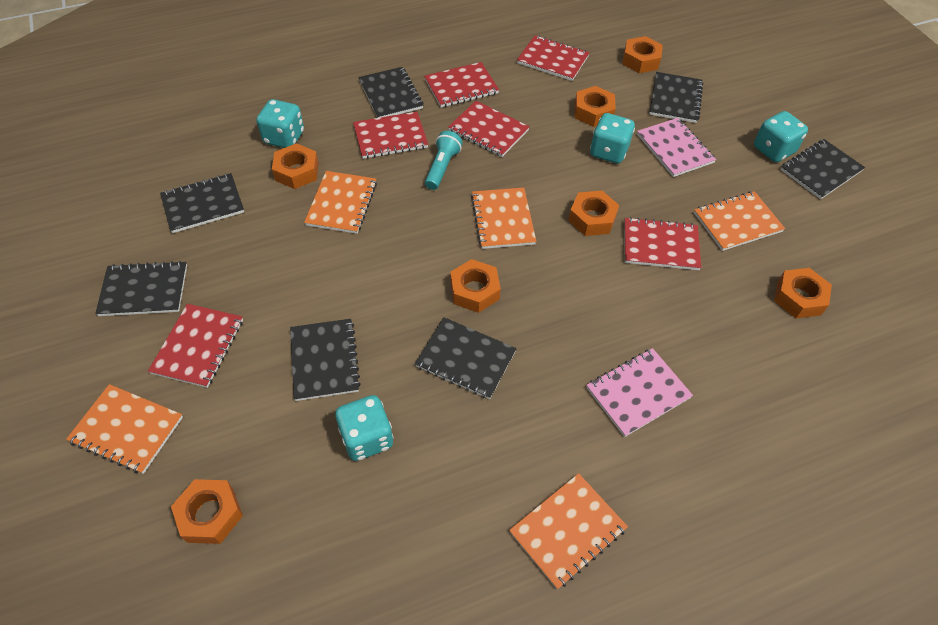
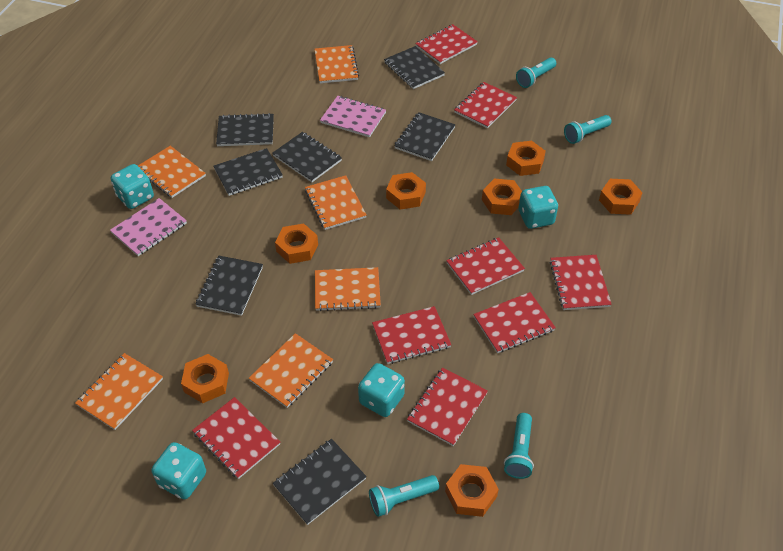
orange notebook: 5 -> 6
red notebook: 6 -> 8
turquoise flashlight: 1 -> 4

